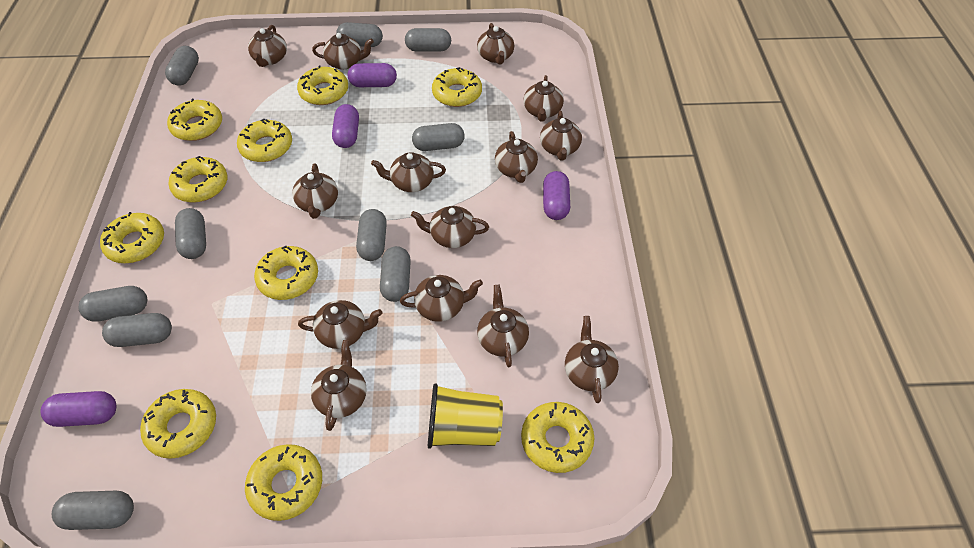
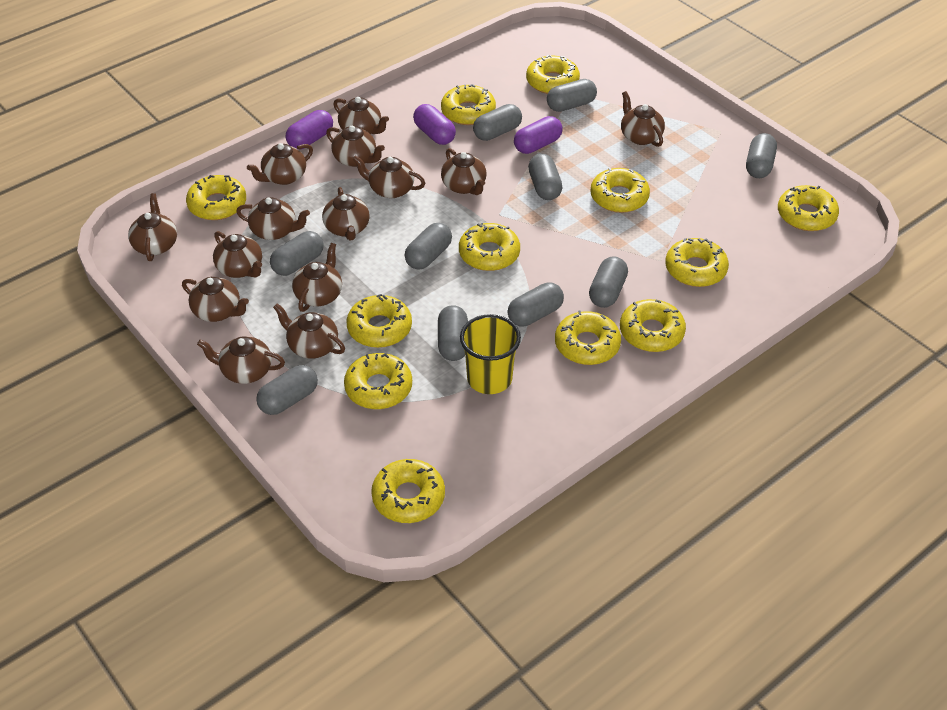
purple capsule: 4 -> 3
yellow donut: 10 -> 12

